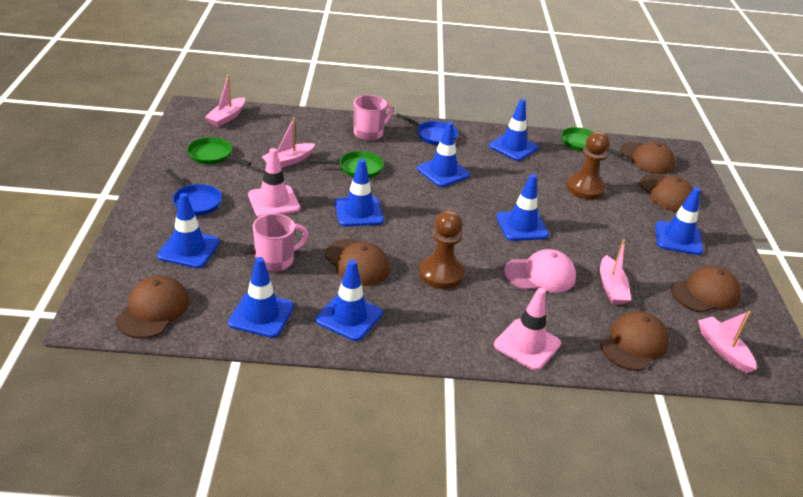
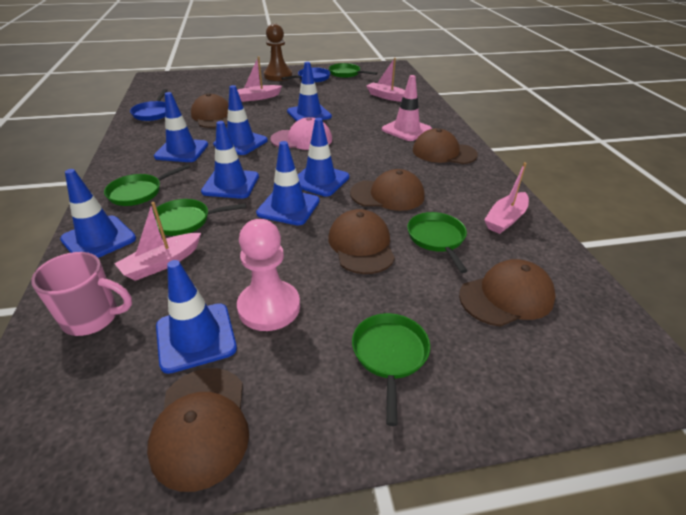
brown pawn: 2 -> 1
green pan: 3 -> 5
pink mug: 2 -> 1
pink pawn: 0 -> 1
pink traffic cone: 2 -> 1

